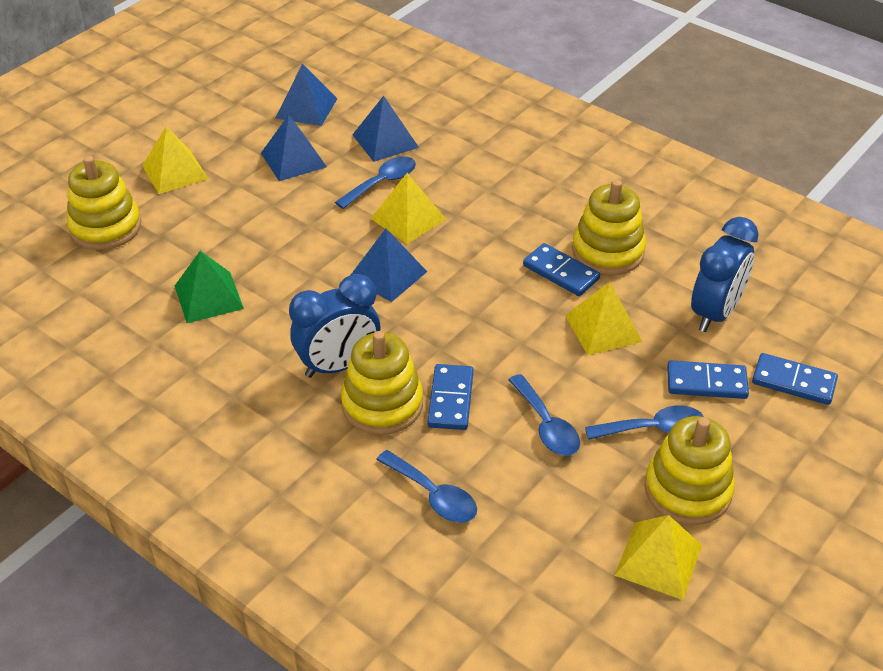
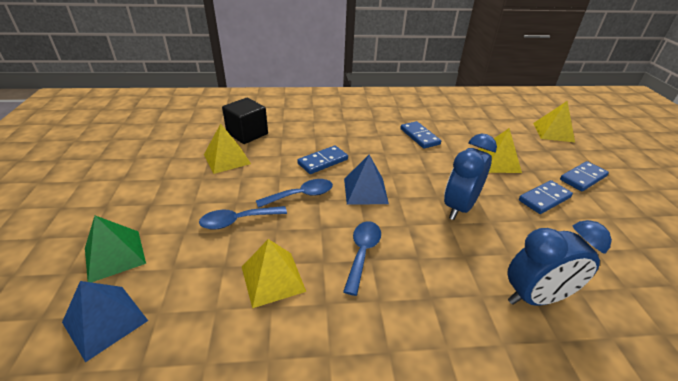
black cube: 0 -> 1
blue pyramid: 4 -> 2
blue spoon: 4 -> 3
yellow stacking toy: 4 -> 0

